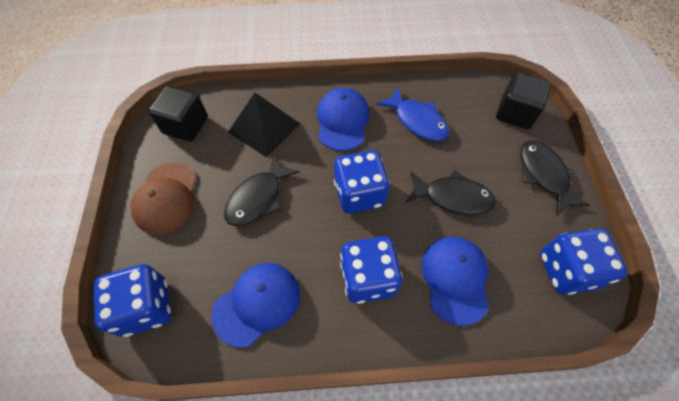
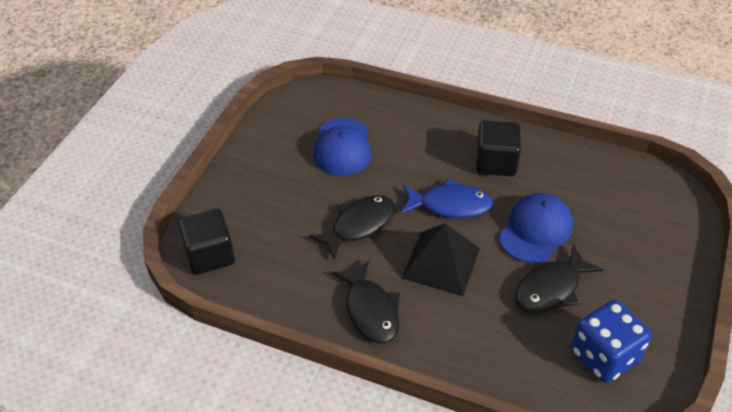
blue cap: 3 -> 2
blue dice: 4 -> 1
brown cap: 1 -> 0

